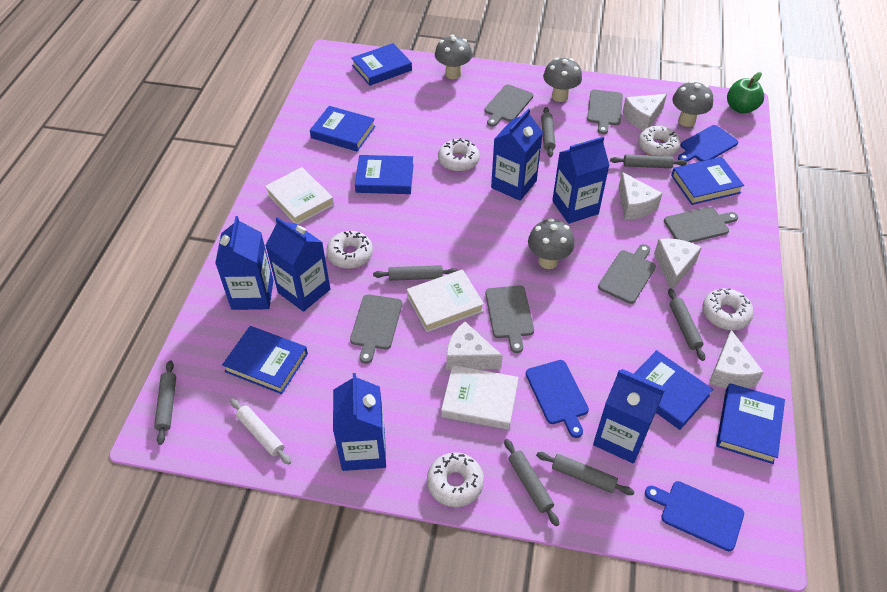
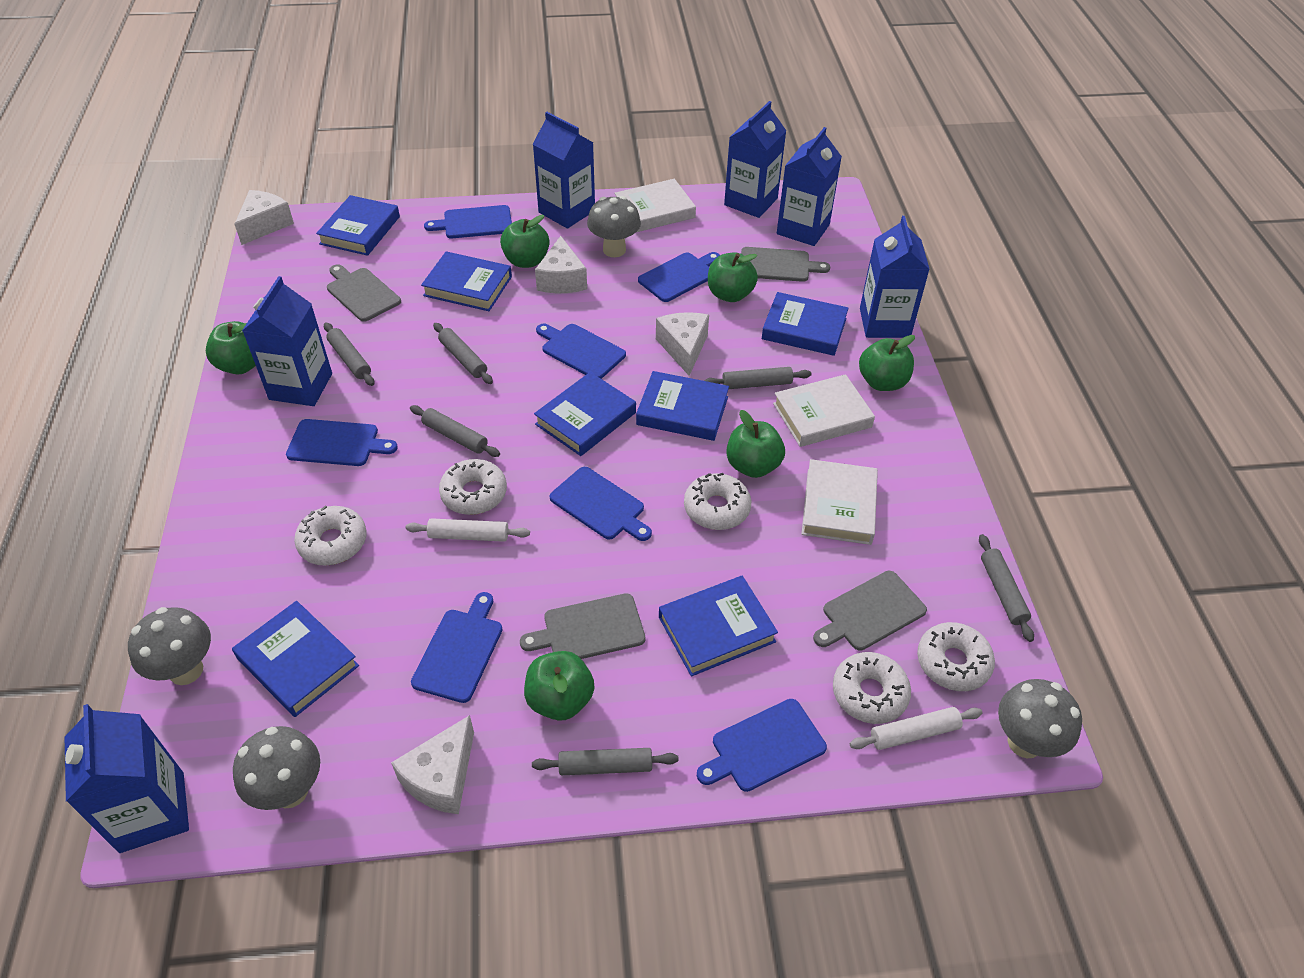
blue cutting board: 3 -> 7
green apple: 1 -> 6
grey cutting board: 6 -> 4
grey rolling pin: 7 -> 6
white cheese: 5 -> 4
white rolling pin: 1 -> 2

